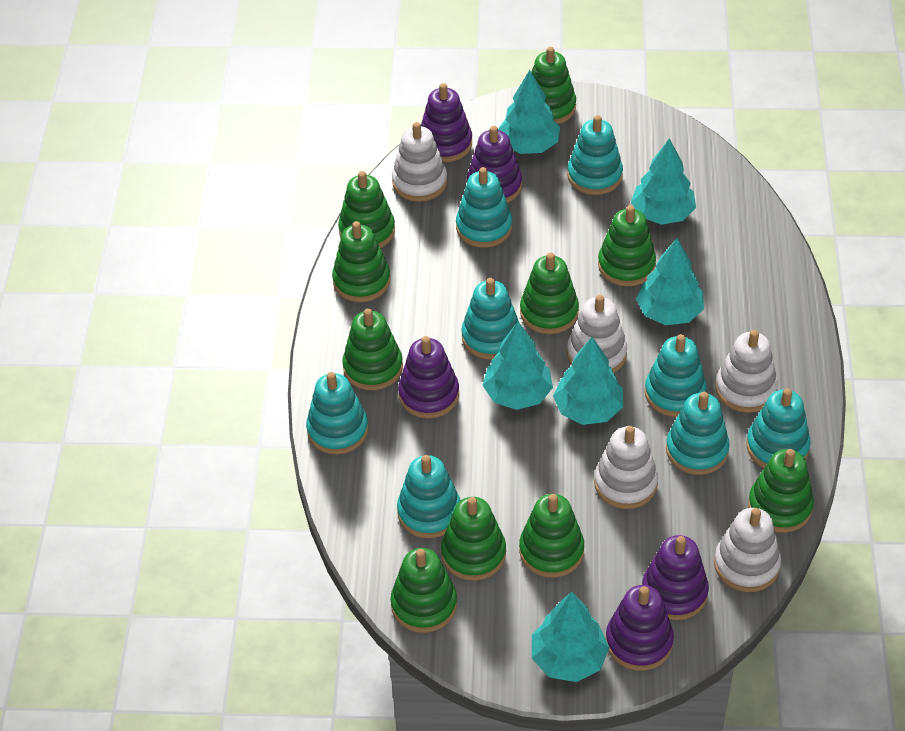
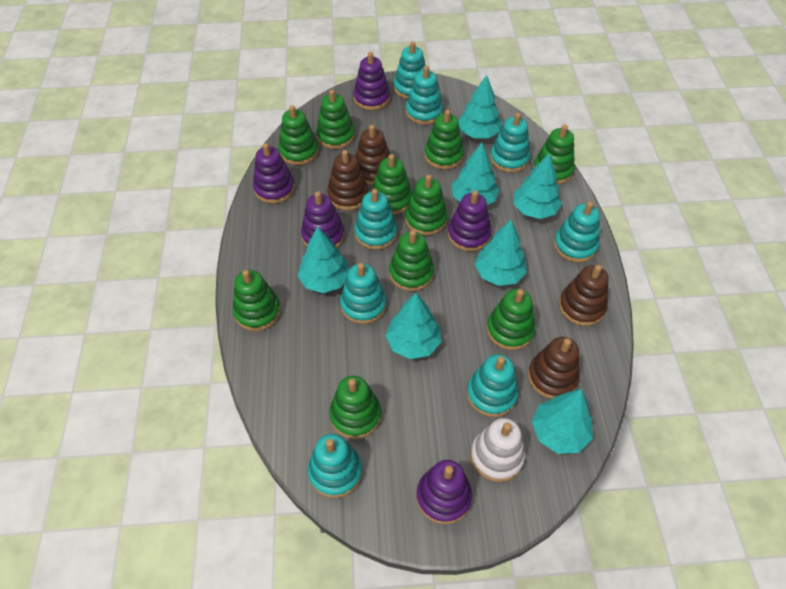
brown stacking toy: 0 -> 4
turquoise tree: 6 -> 7
white stacking toy: 5 -> 1

